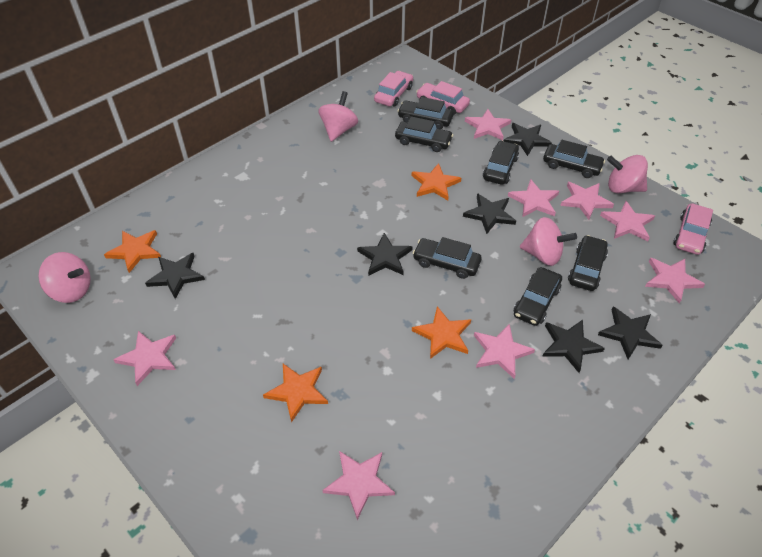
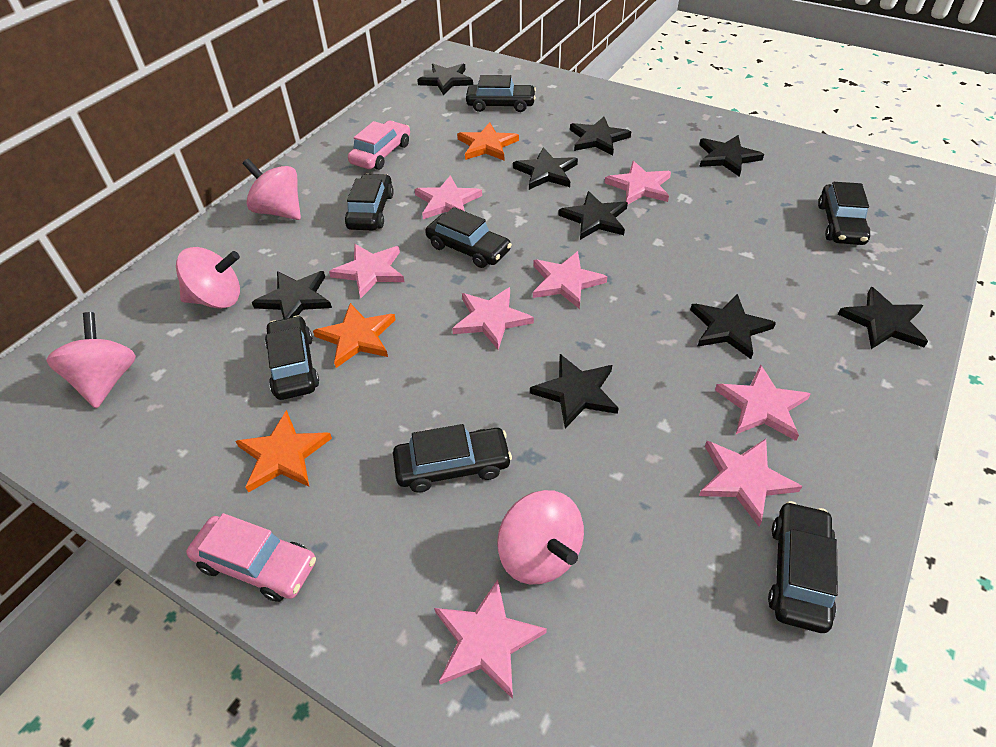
black star: 6 -> 9
orange star: 4 -> 3
pink car: 3 -> 2

